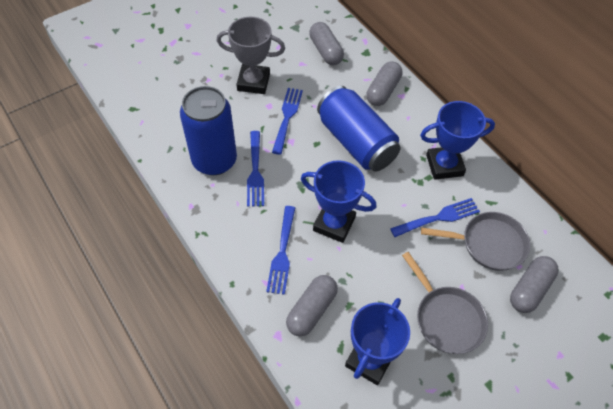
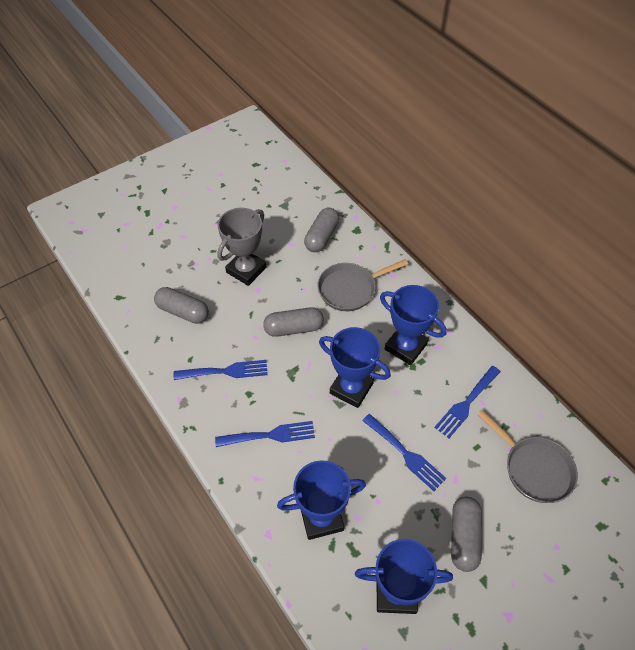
blue can: 2 -> 0
blue trophy: 3 -> 4

